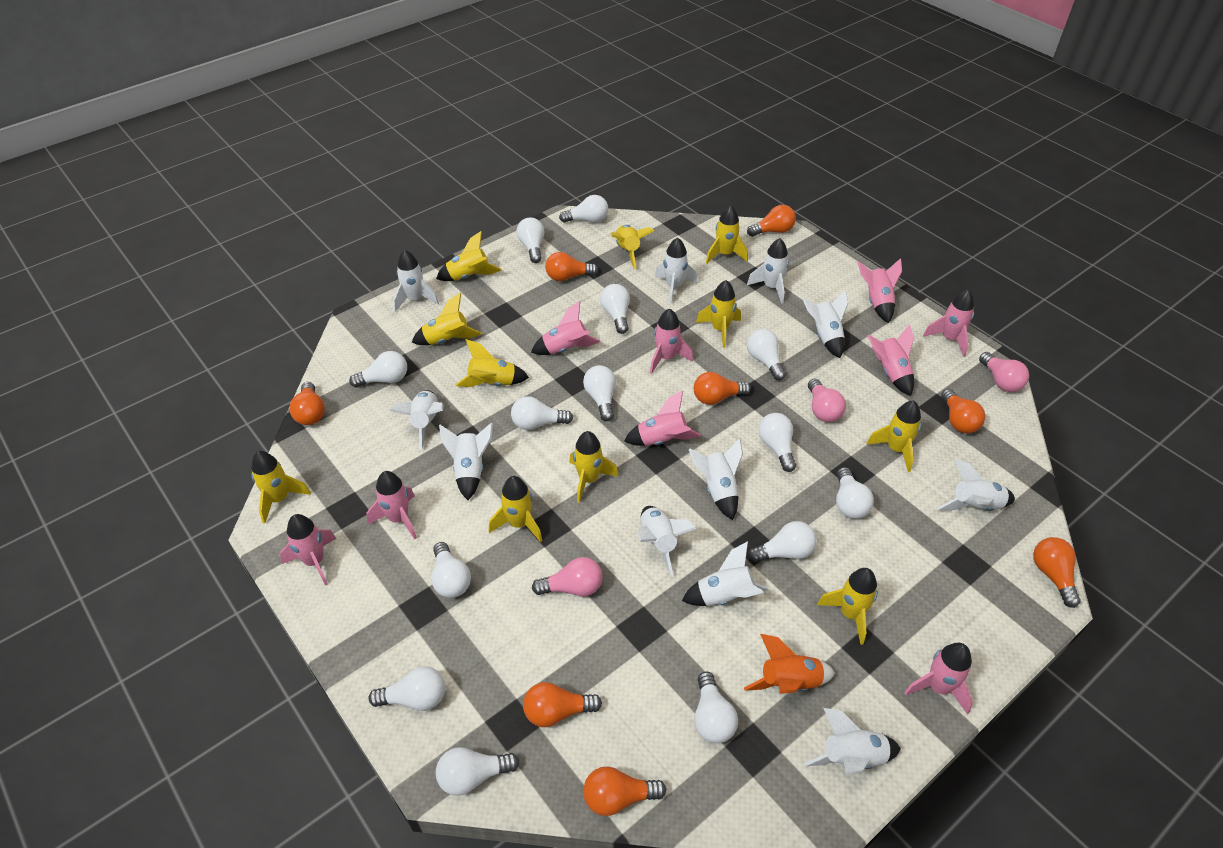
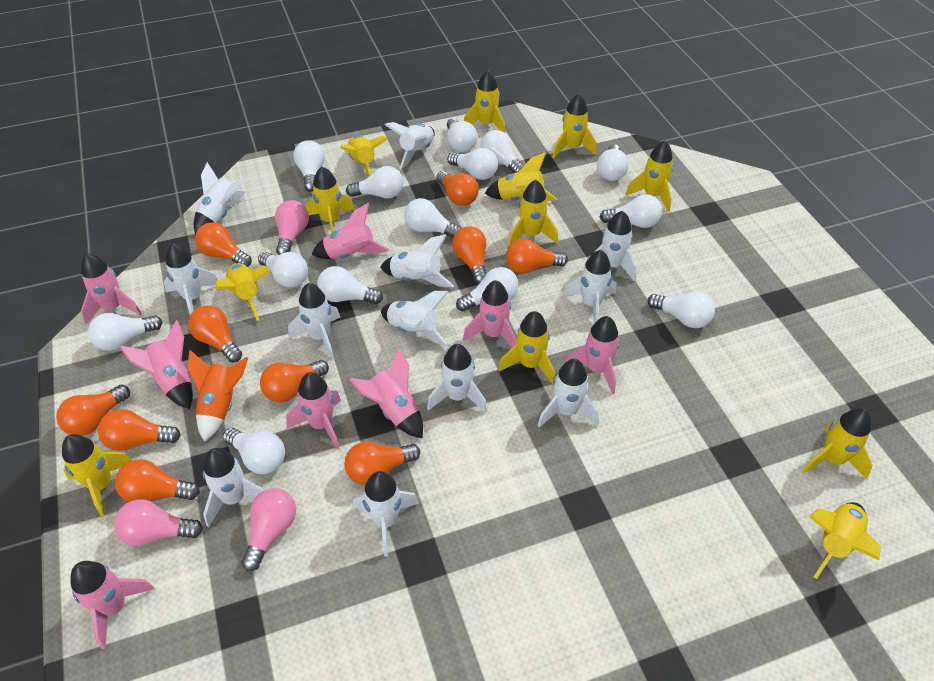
orange light bulb: 8 -> 10
pink rocket: 9 -> 8
white rocket: 11 -> 12
yellow rocket: 11 -> 12

